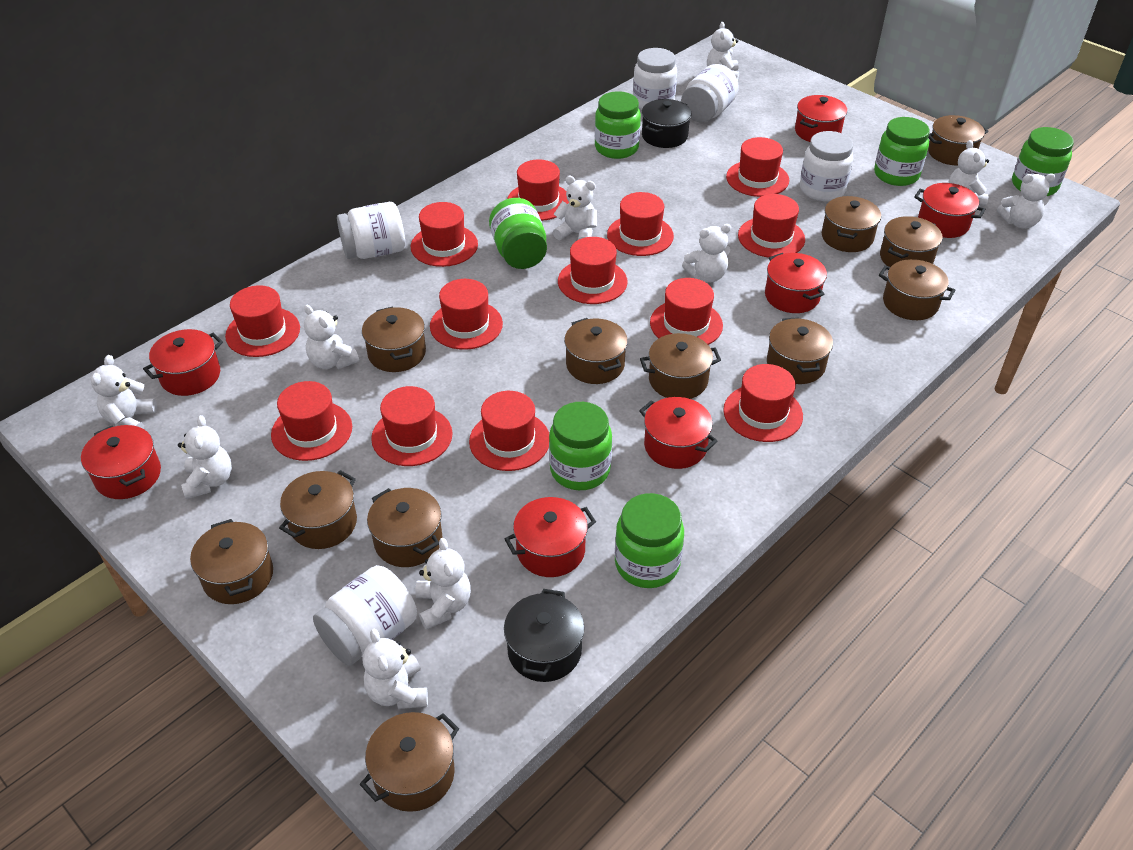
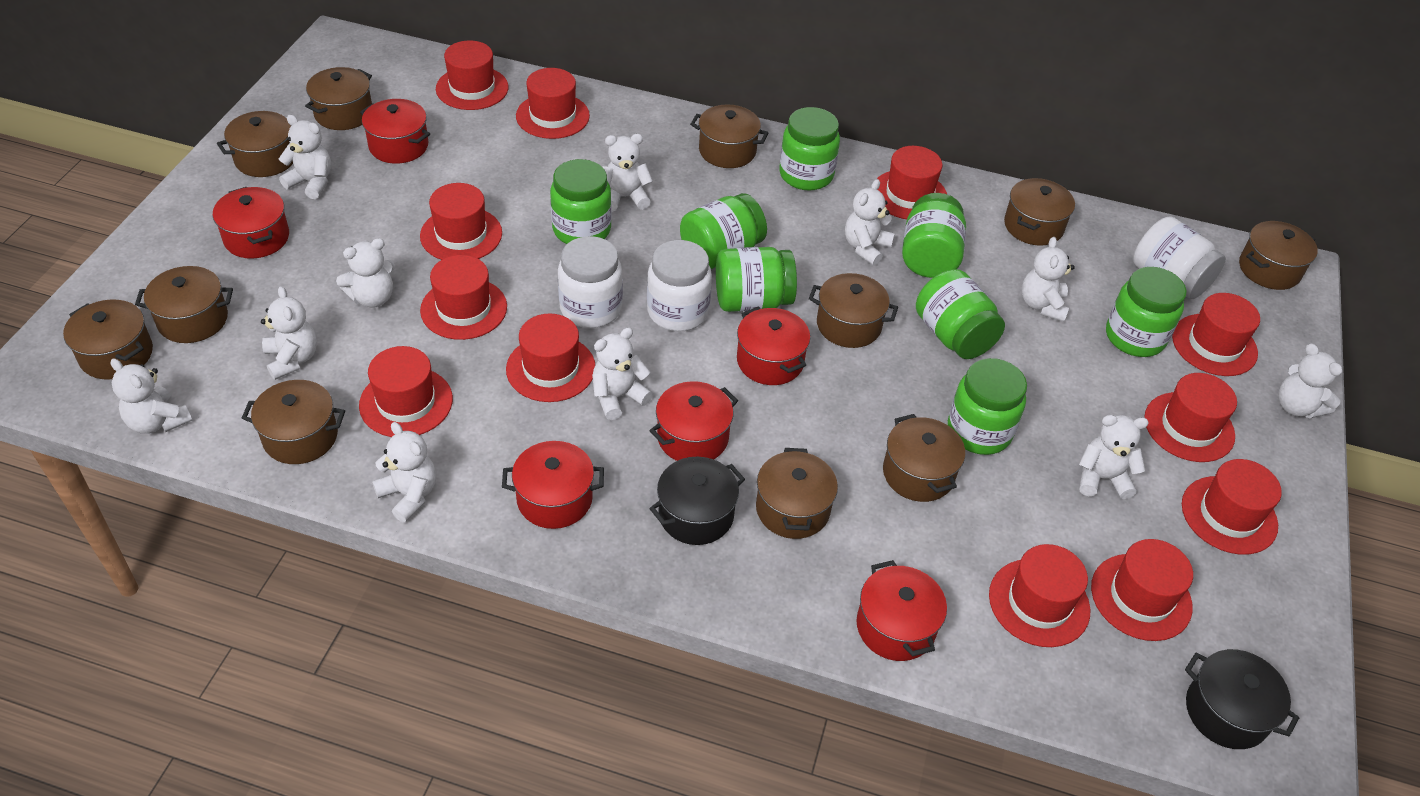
brown pot: 12 -> 11
green jar: 6 -> 8
red hat: 13 -> 12
red pot: 7 -> 6
white jar: 5 -> 3
white teddy bear: 10 -> 11

